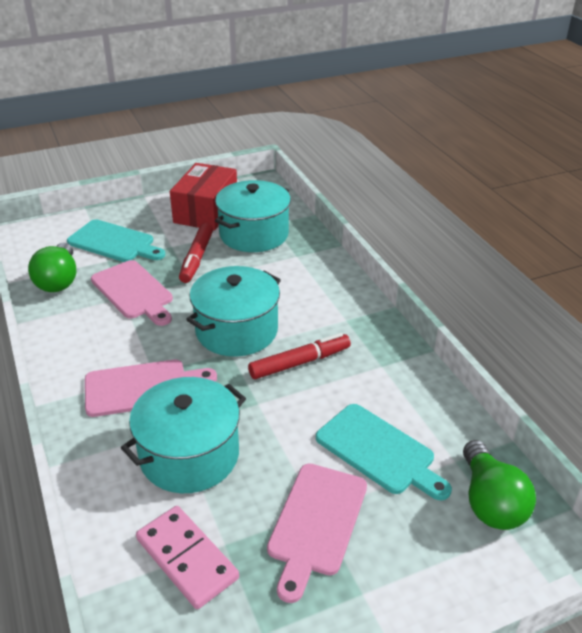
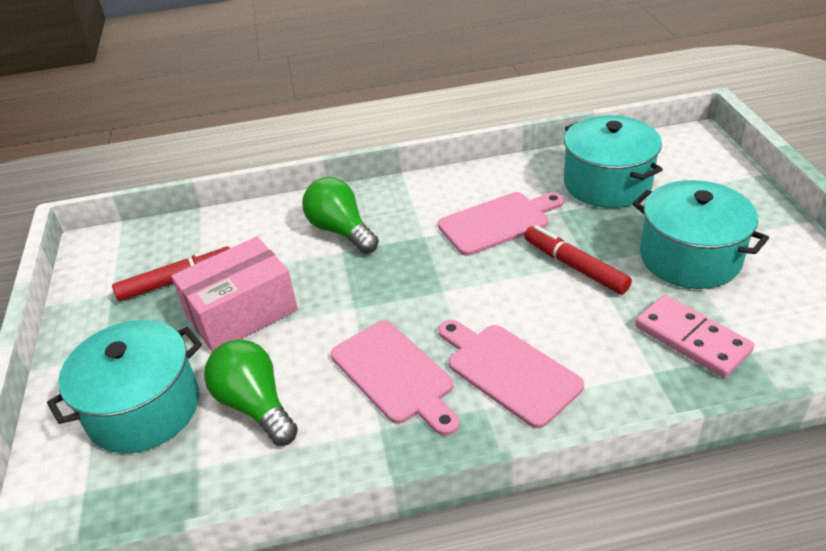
pink box: 0 -> 1
red box: 1 -> 0
turquoise cutting board: 2 -> 0

